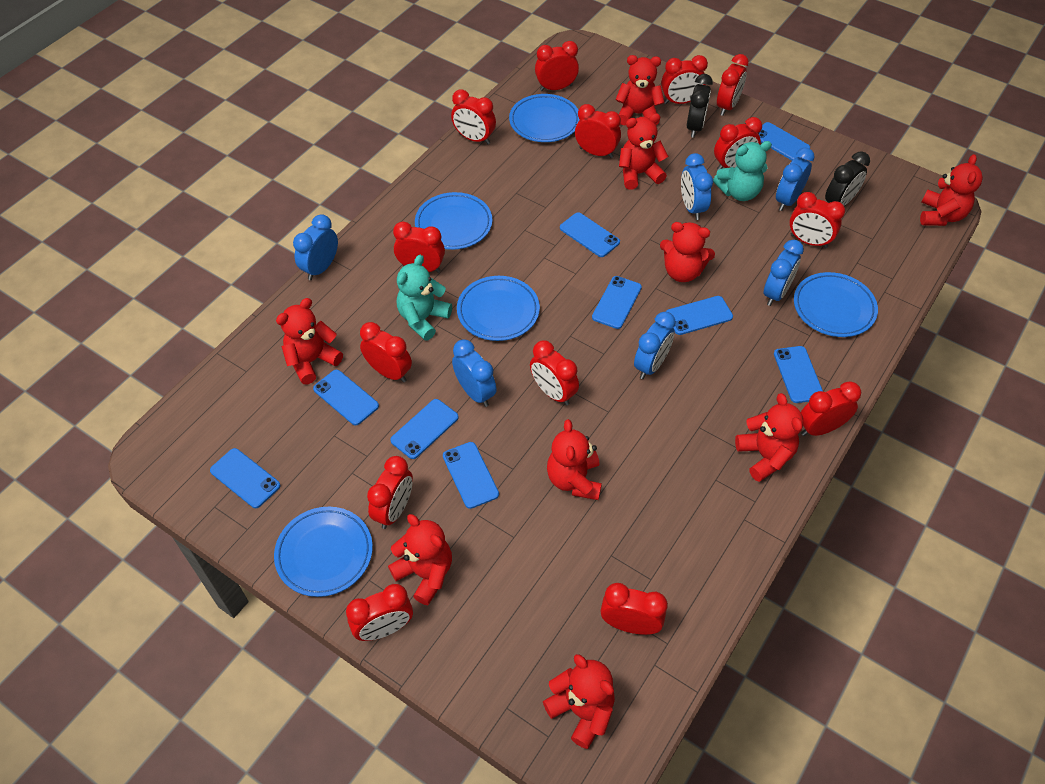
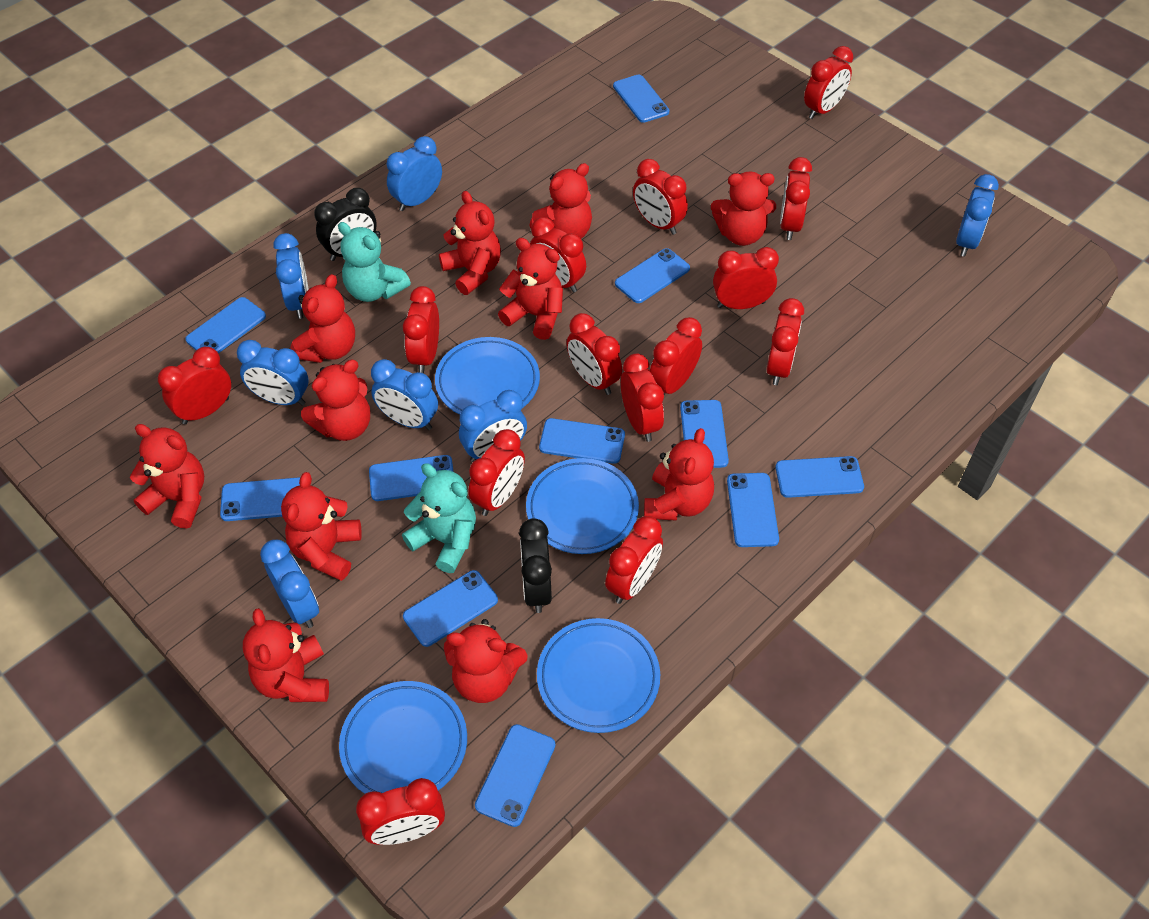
blue clock: 6 -> 7
blue phone: 9 -> 11
blue plate: 5 -> 4
red teddy bear: 9 -> 11

